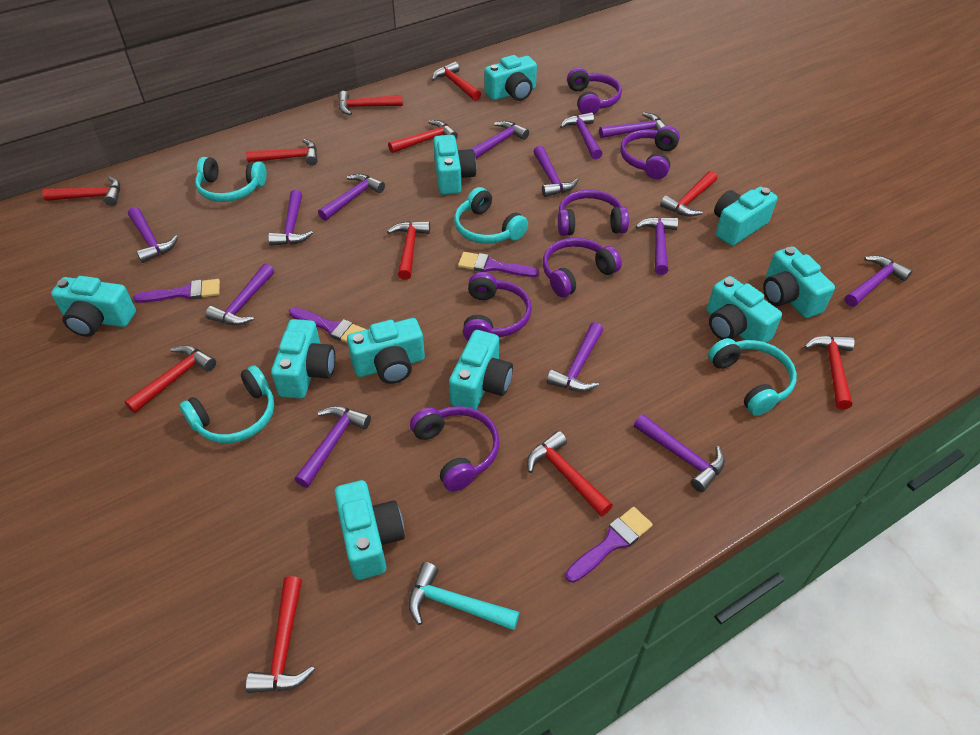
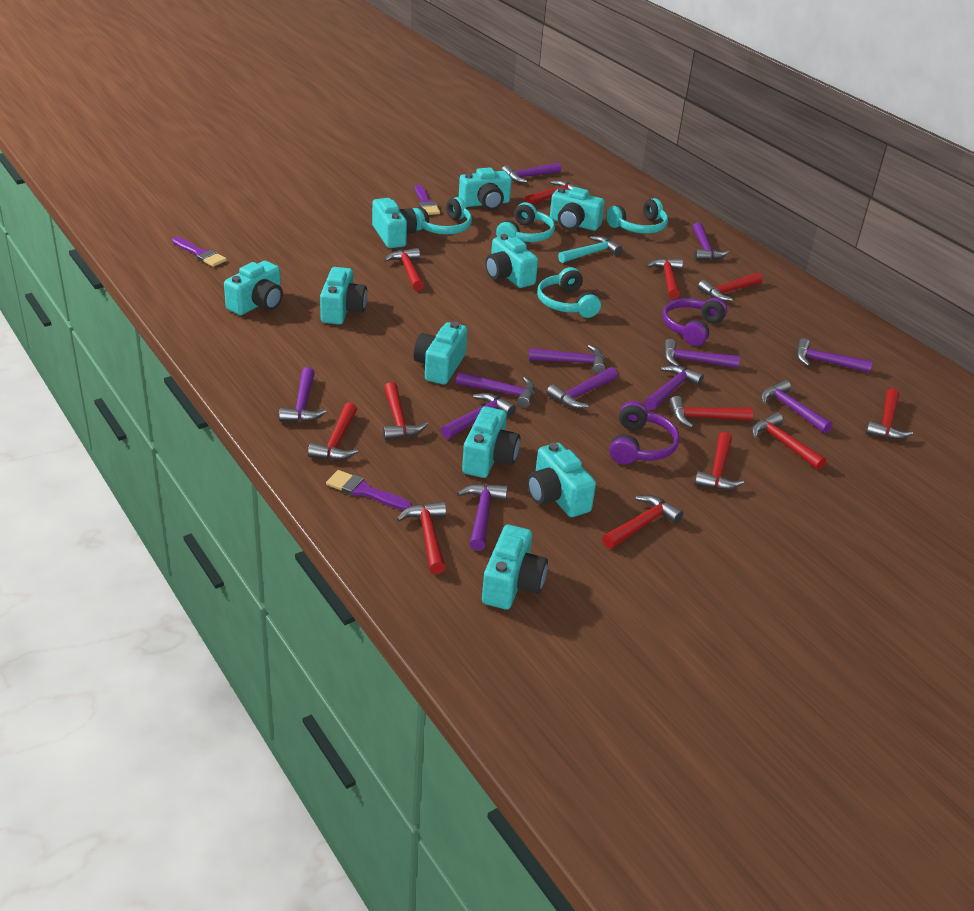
purple brush: 4 -> 3
purple hammer: 13 -> 12
purple headphones: 6 -> 2
red hammer: 11 -> 12

